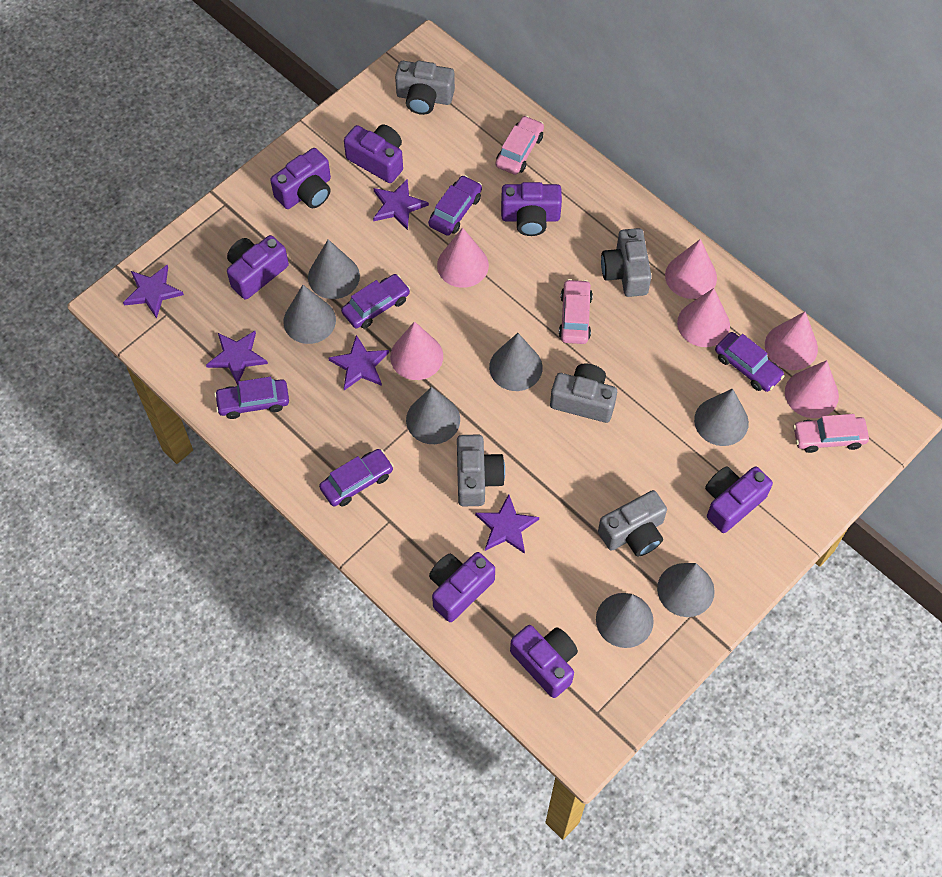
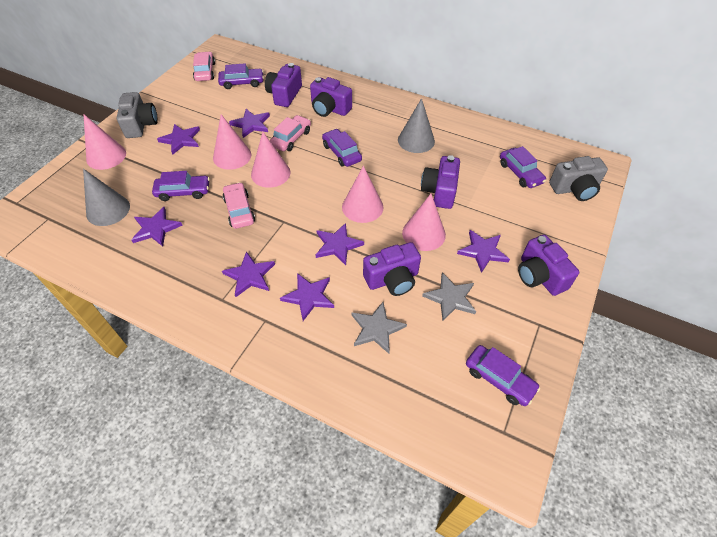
grey camera: 5 -> 2
grey cone: 7 -> 2
grey star: 0 -> 2
pink cone: 6 -> 5
purple camera: 7 -> 5
purple star: 5 -> 7

